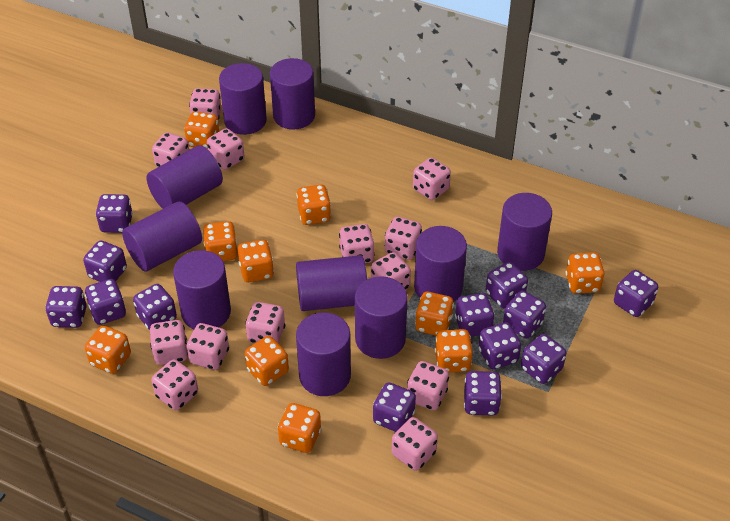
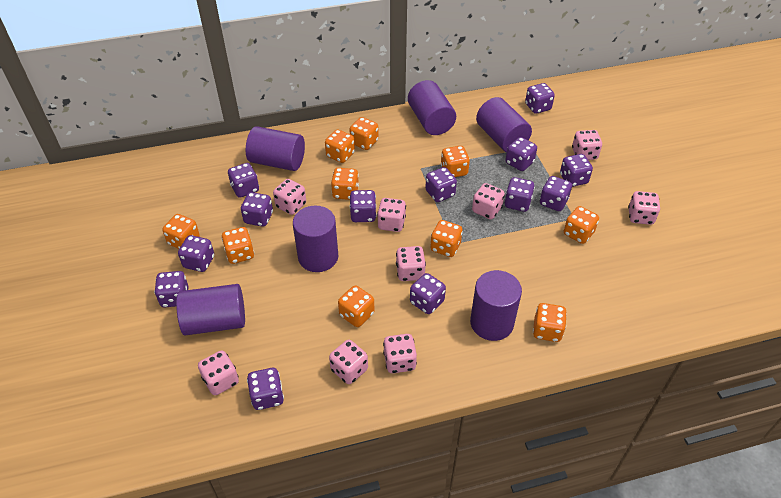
pink dice: 13 -> 9
purple cylinder: 10 -> 6

